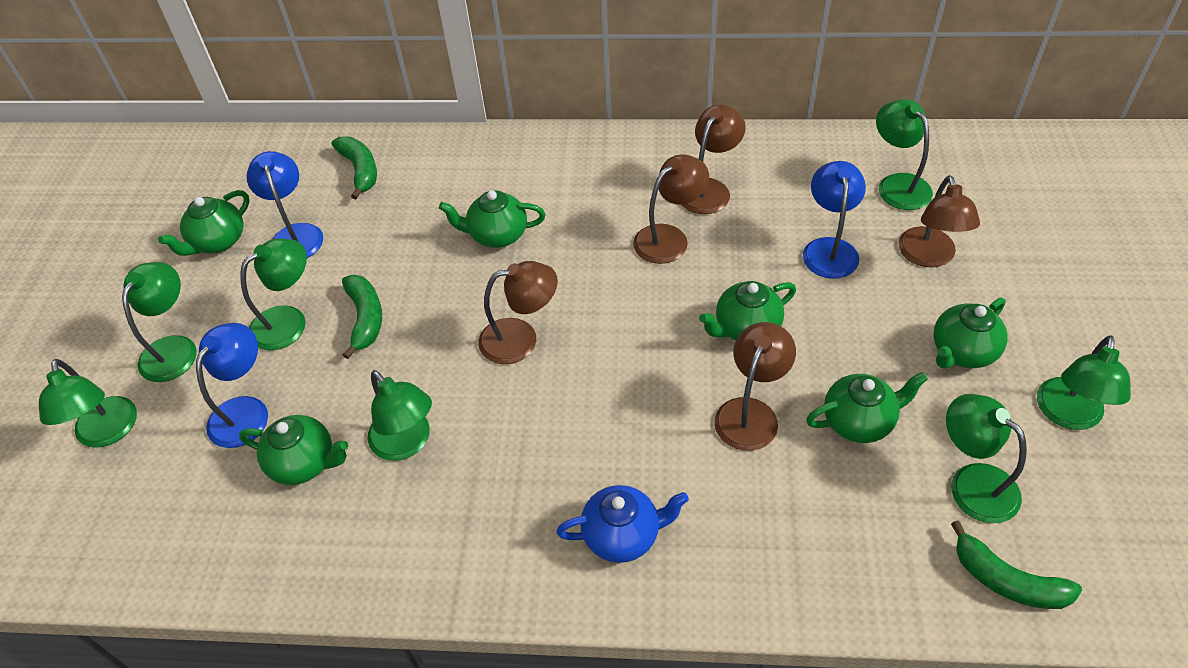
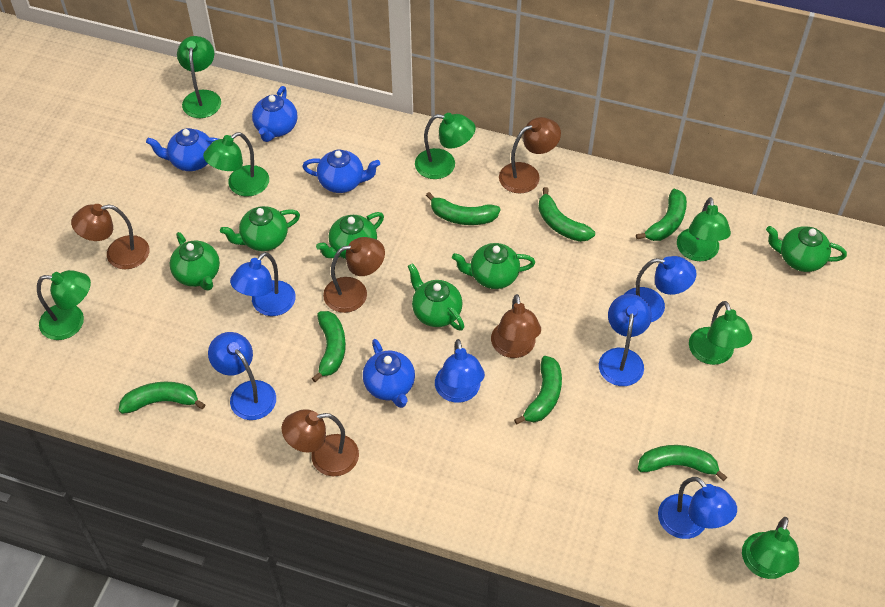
blue lamp: 3 -> 6
blue teapot: 1 -> 4
green banana: 3 -> 7

